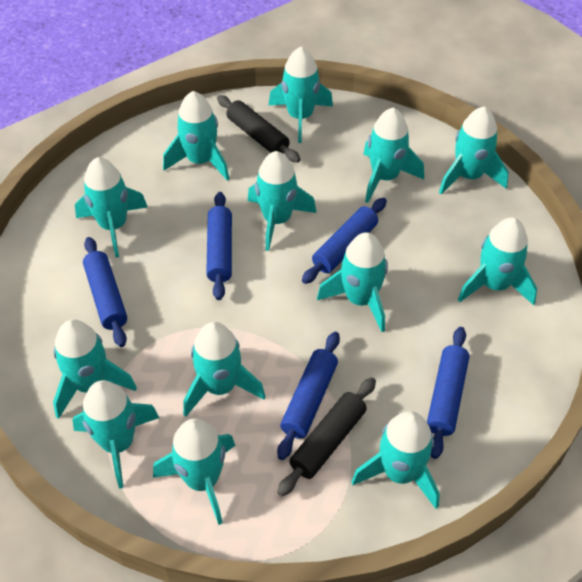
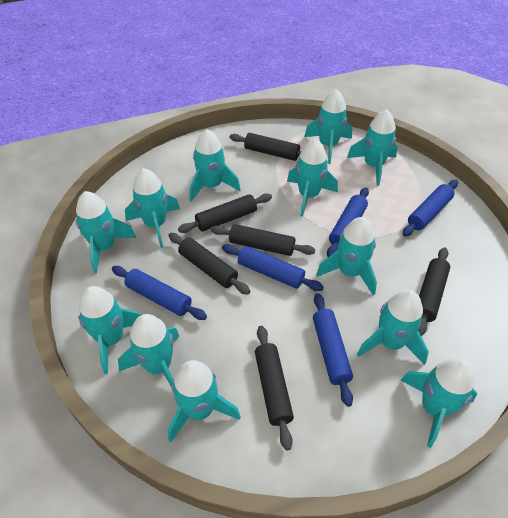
black rolling pin: 2 -> 6
turquoise rocket: 13 -> 12

